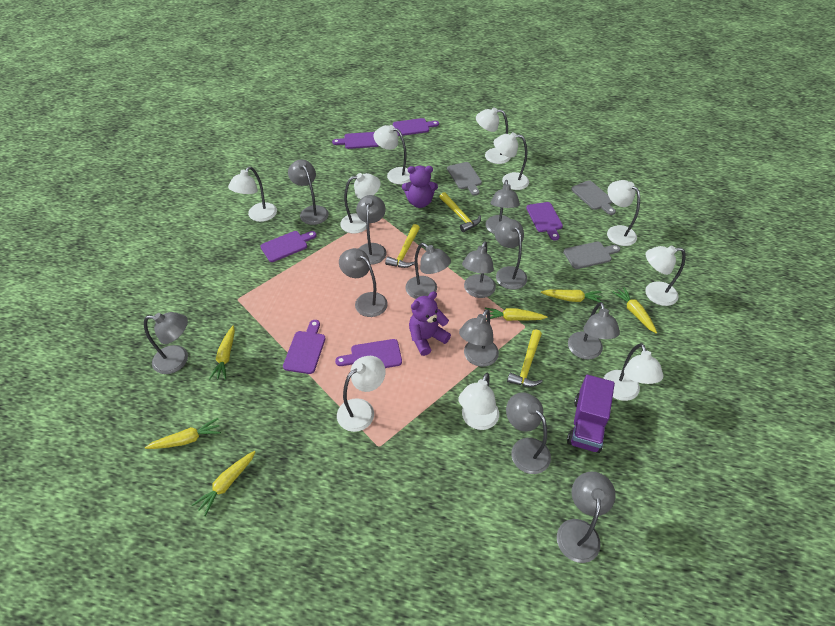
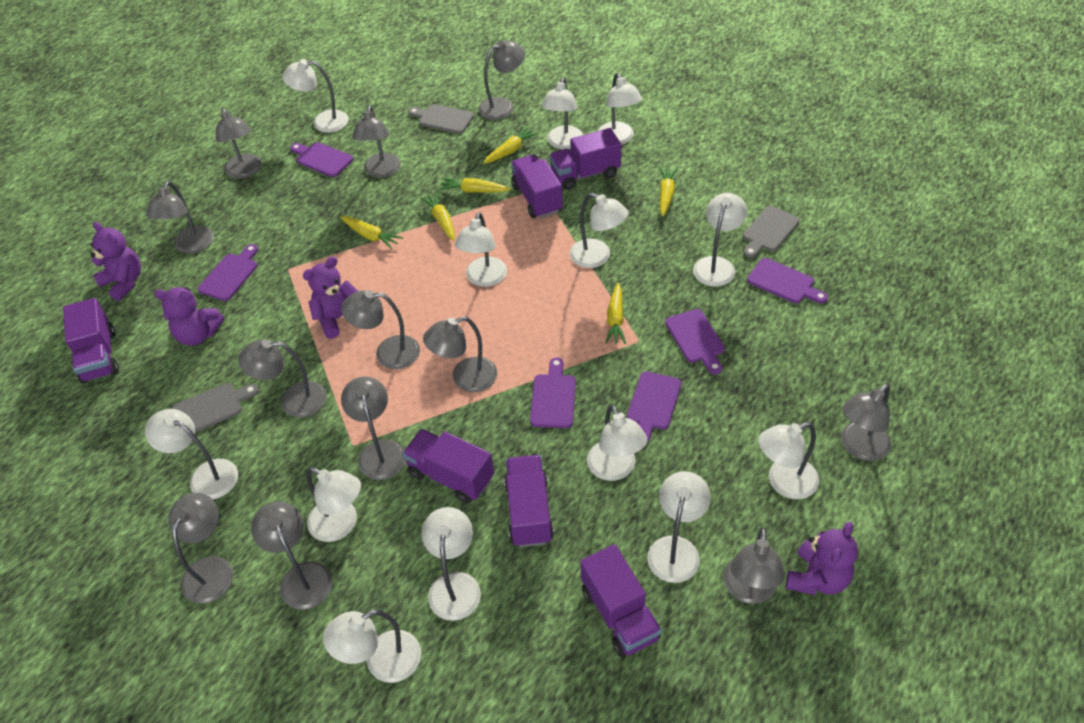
purple teddy bear: 2 -> 4
purple truck: 1 -> 6
white lamp: 10 -> 13
yellow hammer: 3 -> 0

